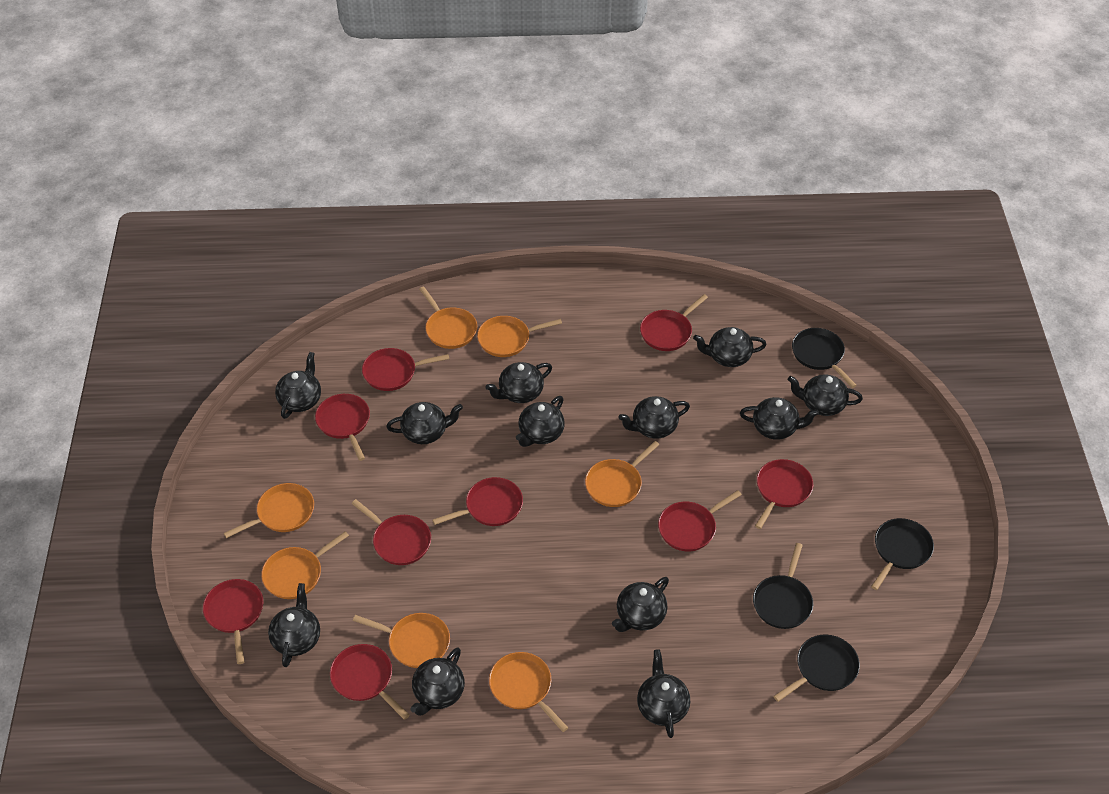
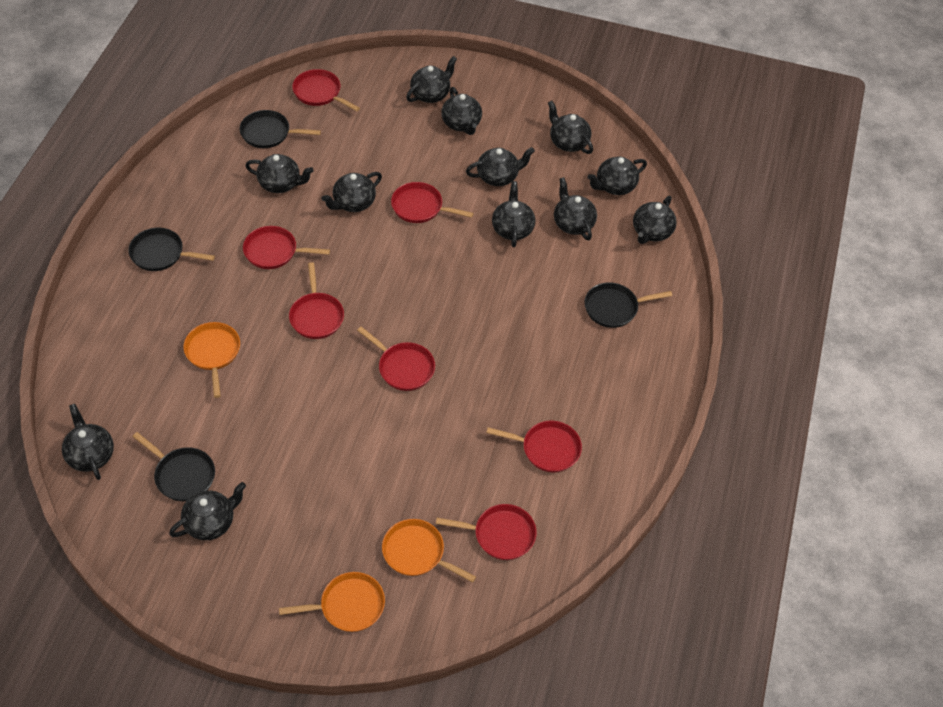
orange pan: 7 -> 3
red pan: 9 -> 7

